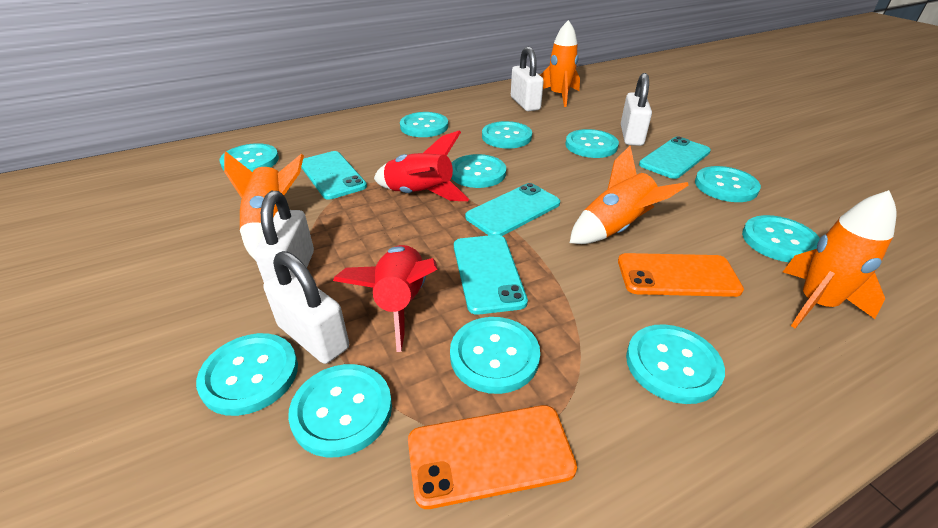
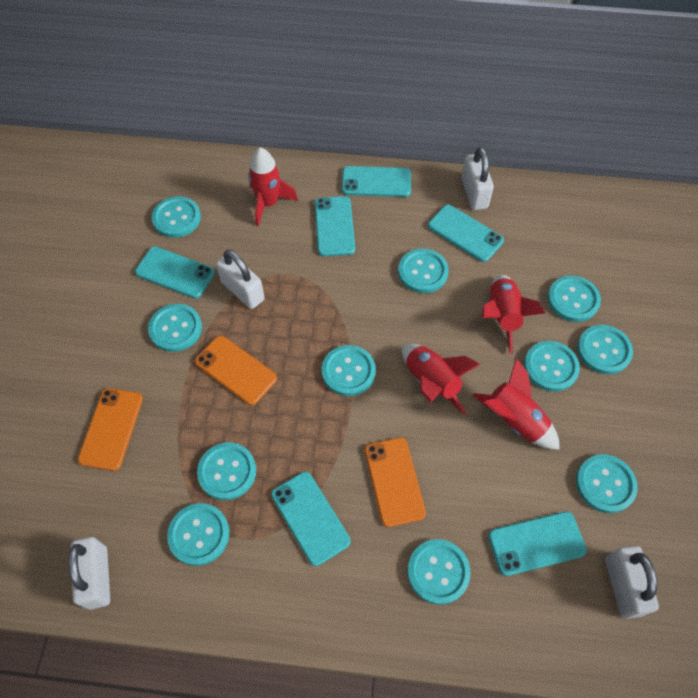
orange phone: 2 -> 3
orange rocket: 4 -> 0
red rocket: 2 -> 4
turquoise phone: 4 -> 6

